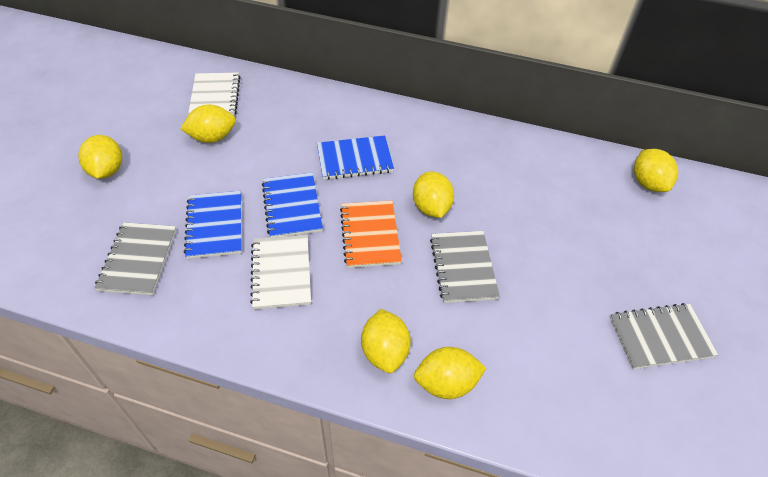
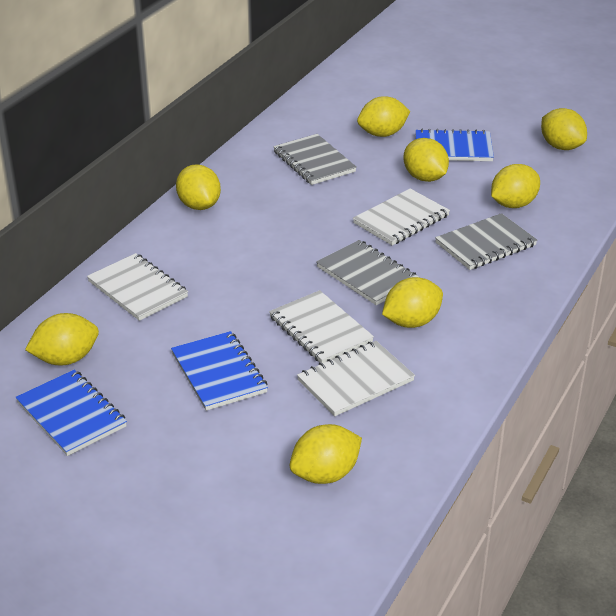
orange notebook: 1 -> 0
white notebook: 2 -> 4
yellow lemon: 6 -> 8

